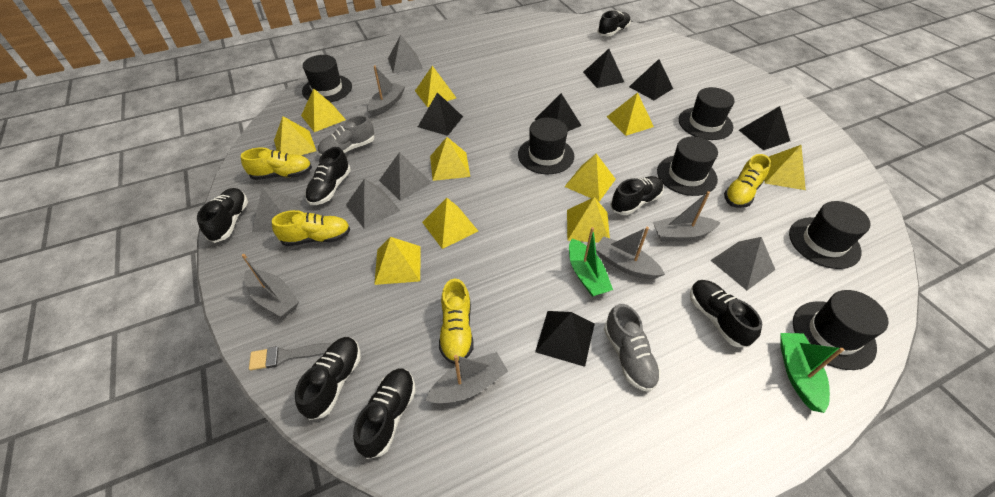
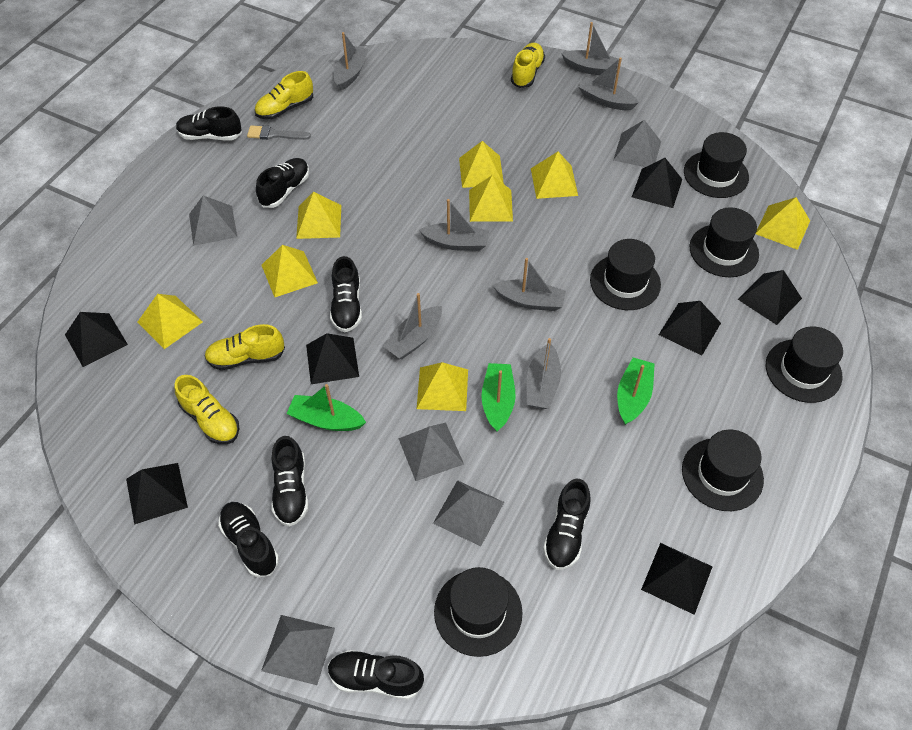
black pyramid: 6 -> 7
green boat: 2 -> 3
grey boat: 5 -> 7
grey shoe: 2 -> 0
yellow pyramid: 10 -> 8

